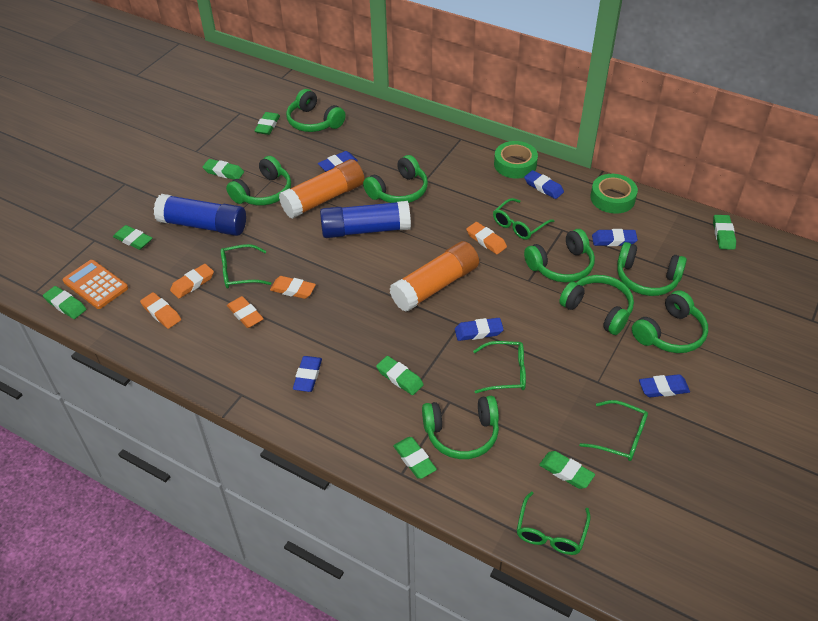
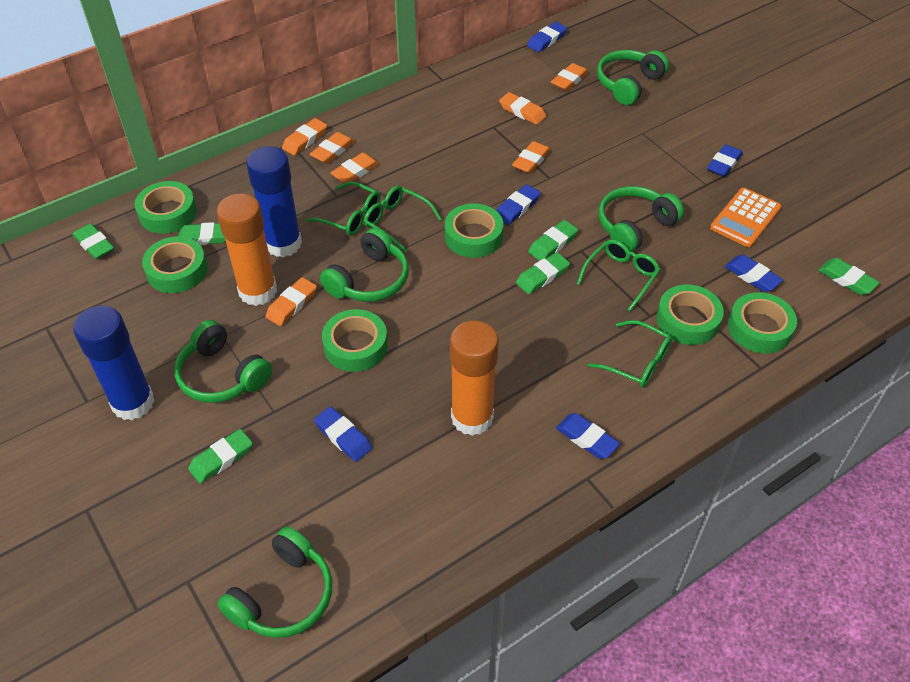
green eraser: 8 -> 6
green glasses: 5 -> 4
green headphones: 8 -> 5
green tape: 2 -> 6
orange eraser: 5 -> 7

